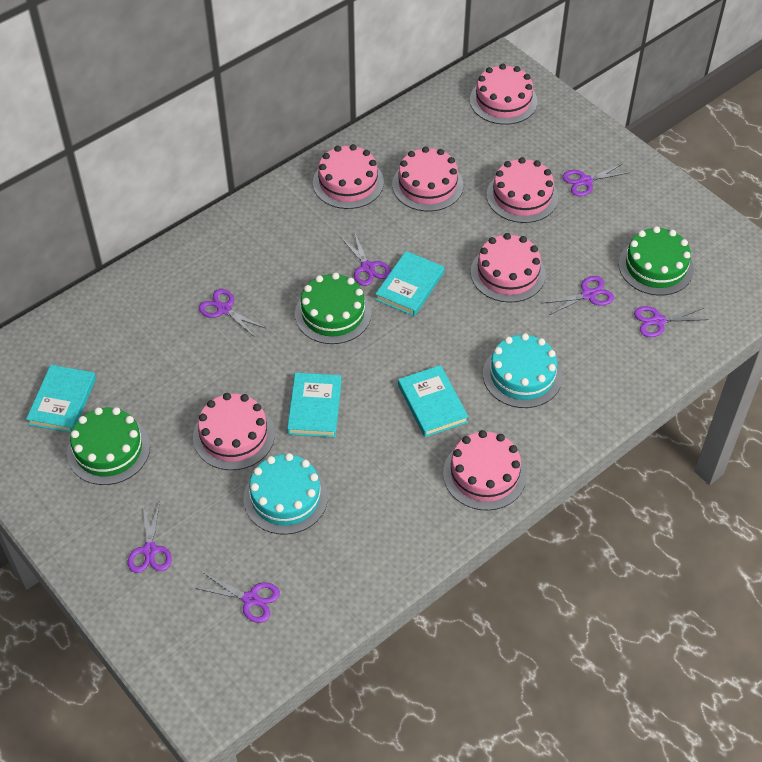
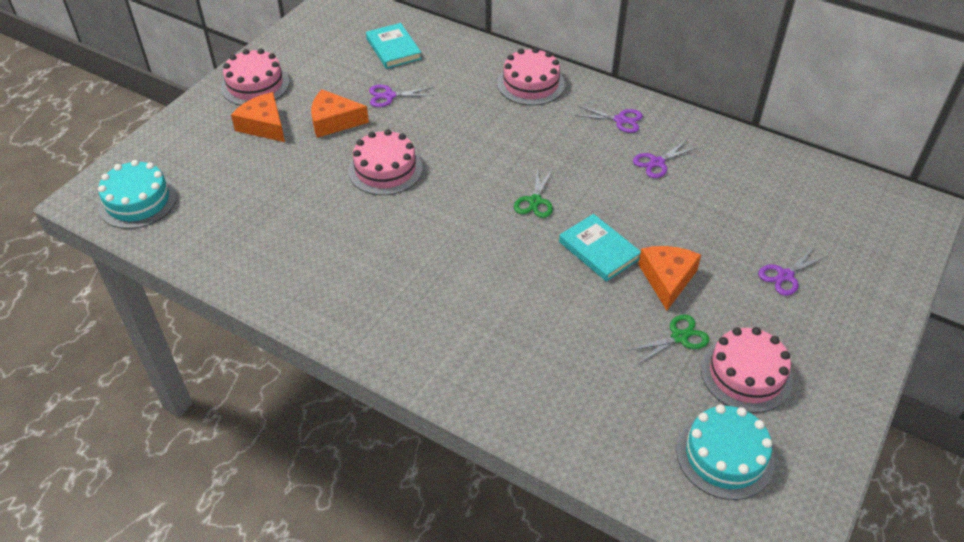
green cake: 3 -> 0
green scissors: 0 -> 2
orange cheese: 0 -> 3
pink cake: 7 -> 4
purple scissors: 7 -> 4
turquoise book: 4 -> 2

